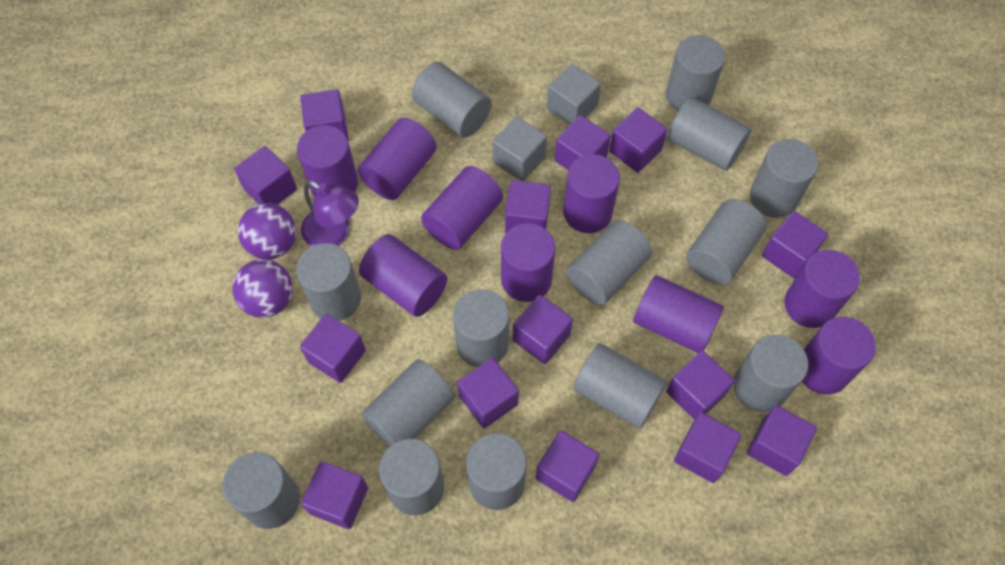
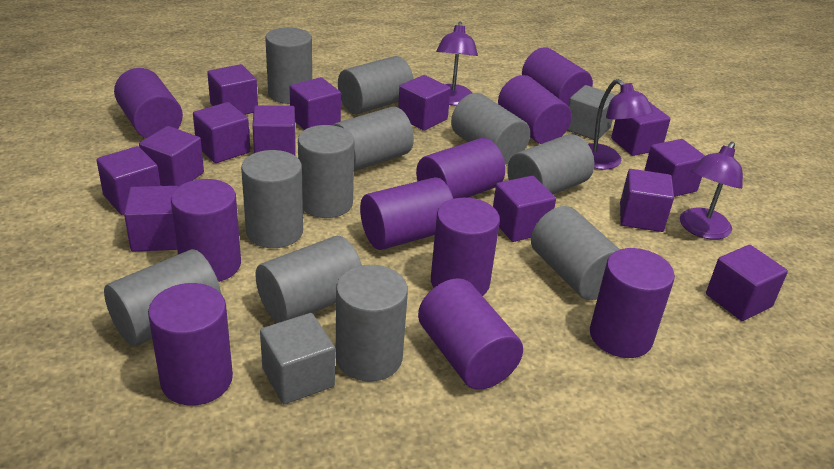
grey cylinder: 14 -> 11
purple ball: 2 -> 0
purple cube: 14 -> 13
purple cylinder: 9 -> 10
purple lamp: 1 -> 3

